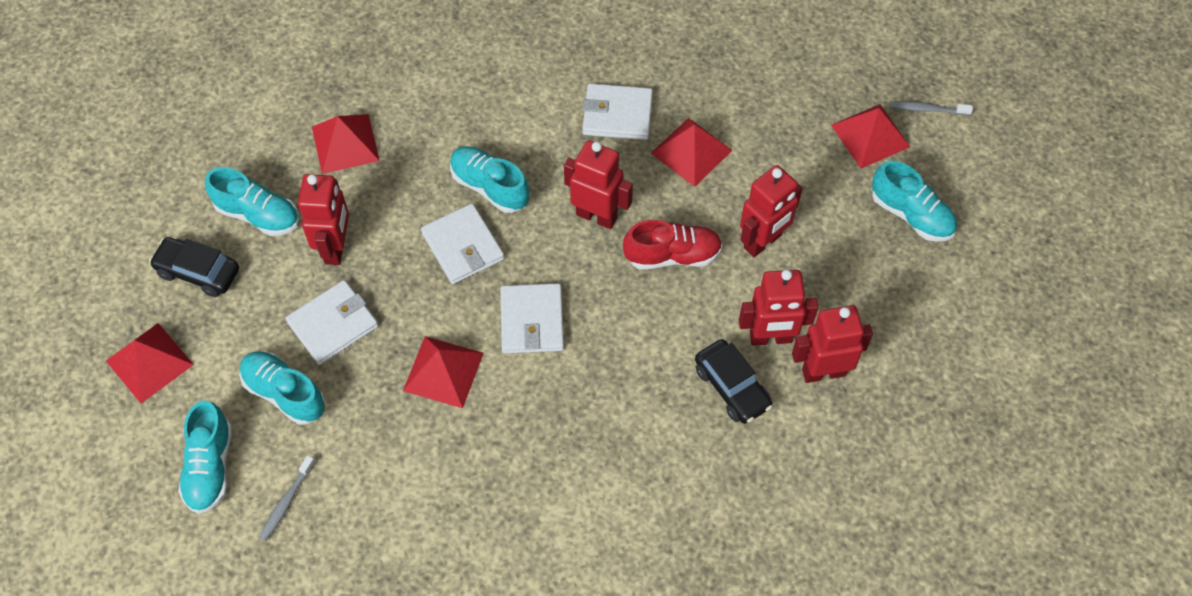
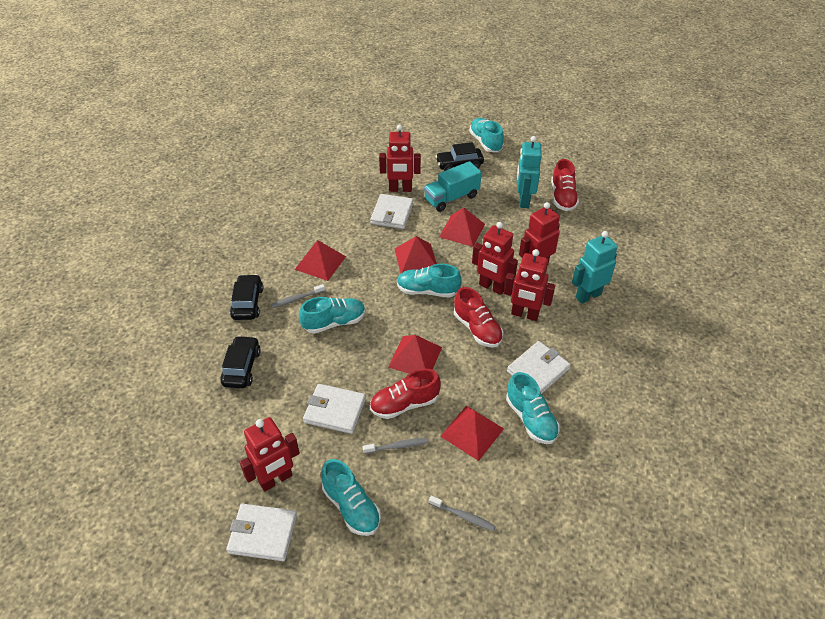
black car: 2 -> 3
grey toothbrush: 2 -> 3
red shoe: 1 -> 3
turquoise robot: 0 -> 2
turquoise truck: 0 -> 1

